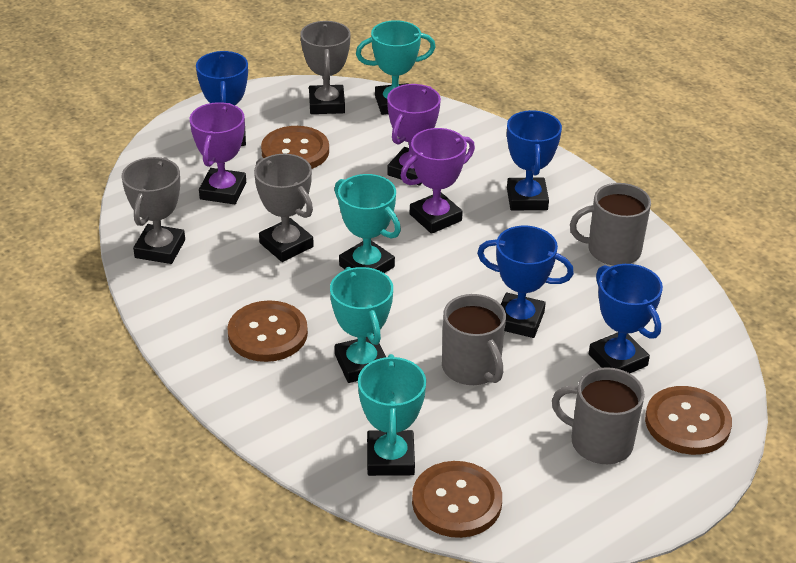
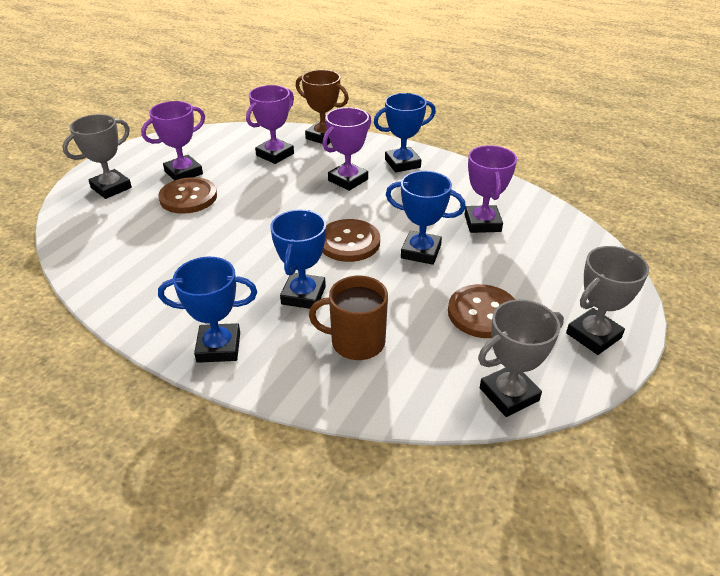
brown button: 4 -> 3
brown mug: 0 -> 1
brown trophy: 0 -> 1
grey mug: 3 -> 0
purple trophy: 3 -> 4
turquoise trophy: 4 -> 0

